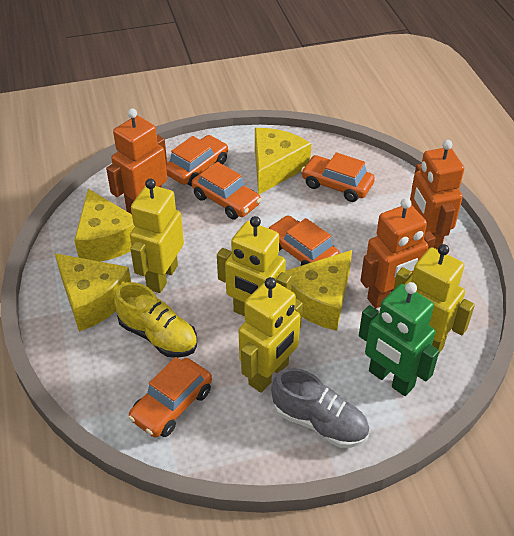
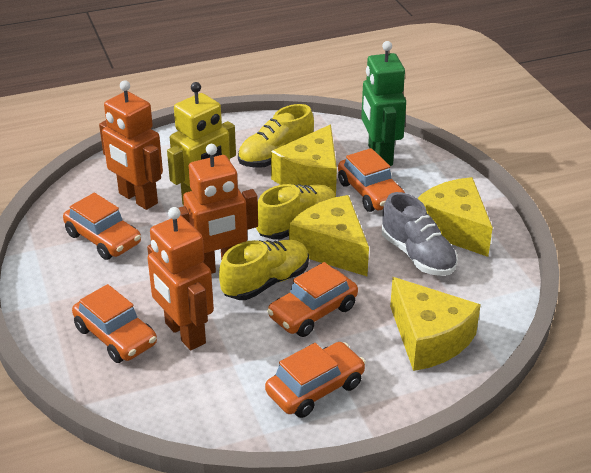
yellow robot: 4 -> 1
yellow shoe: 1 -> 3

